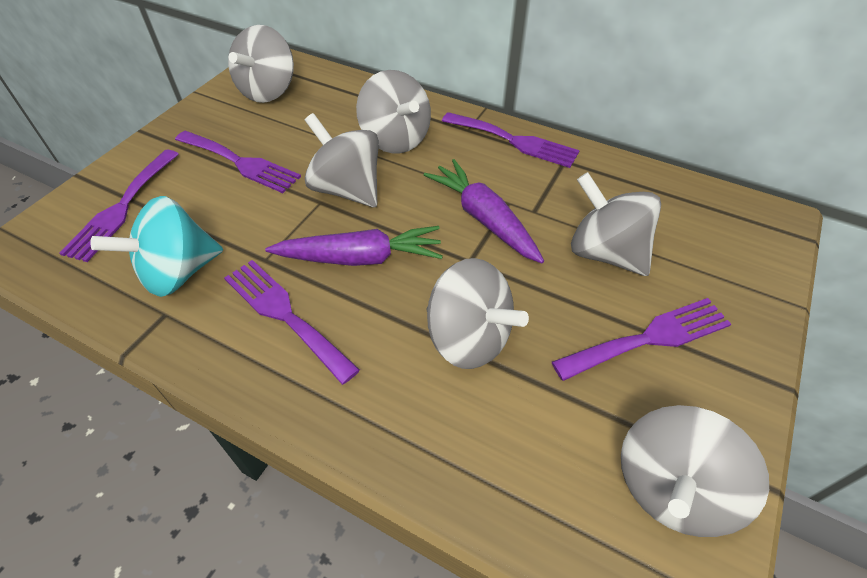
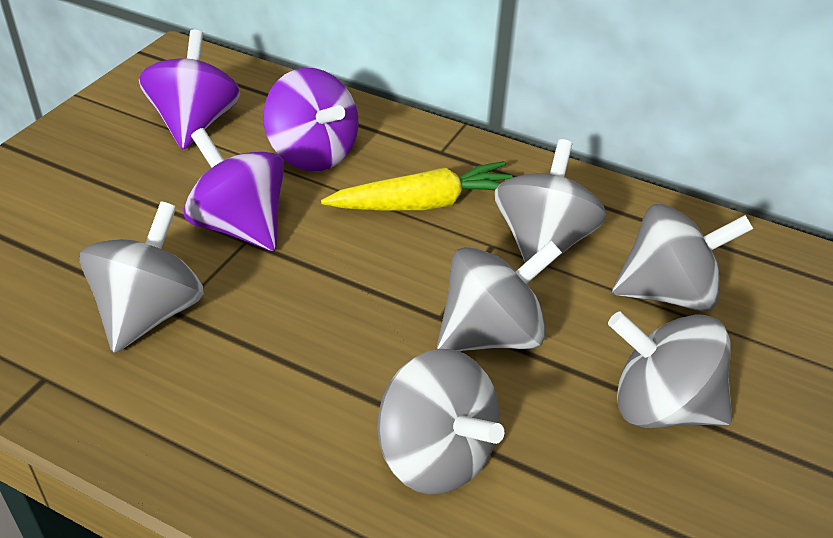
purple carrot: 2 -> 0
purple fork: 5 -> 0
purple spinning top: 0 -> 3
turquoise spinning top: 1 -> 0
yellow carrot: 0 -> 1

